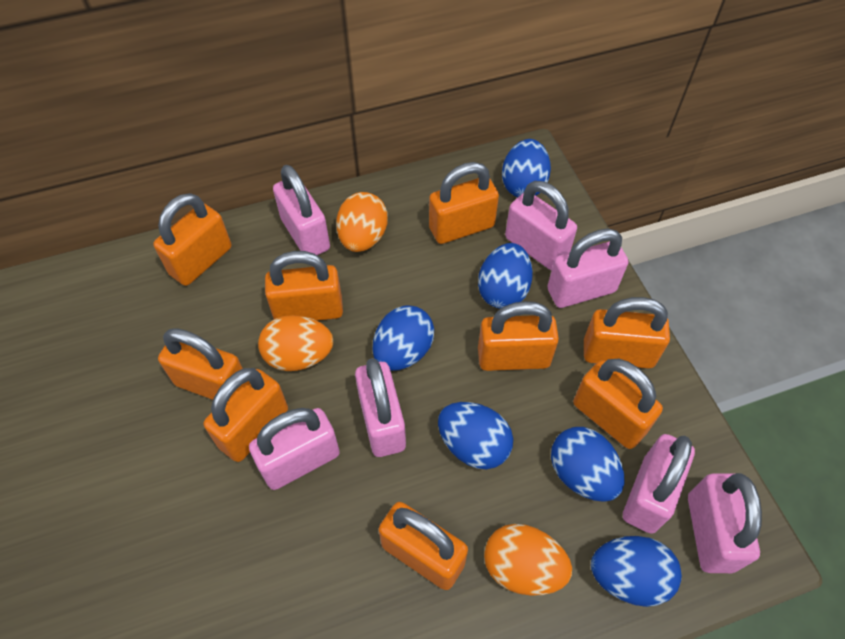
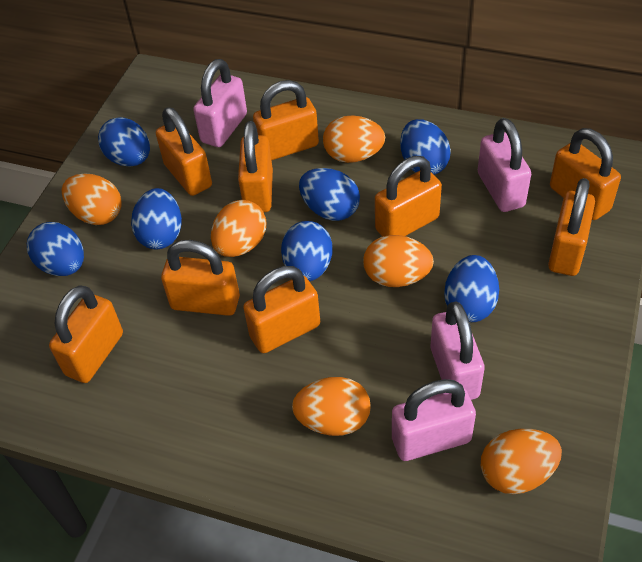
blue egg: 6 -> 7
orange egg: 3 -> 6
pink padlock: 7 -> 4

